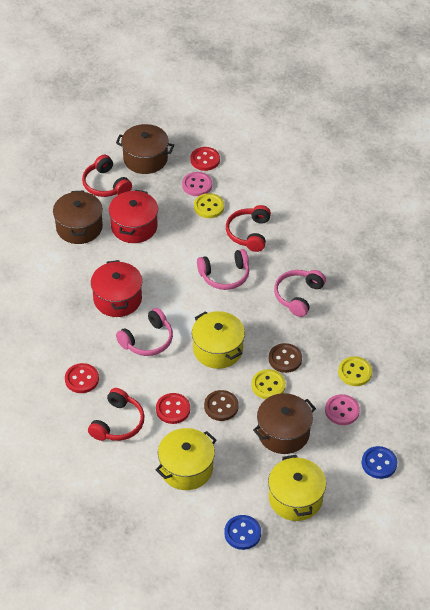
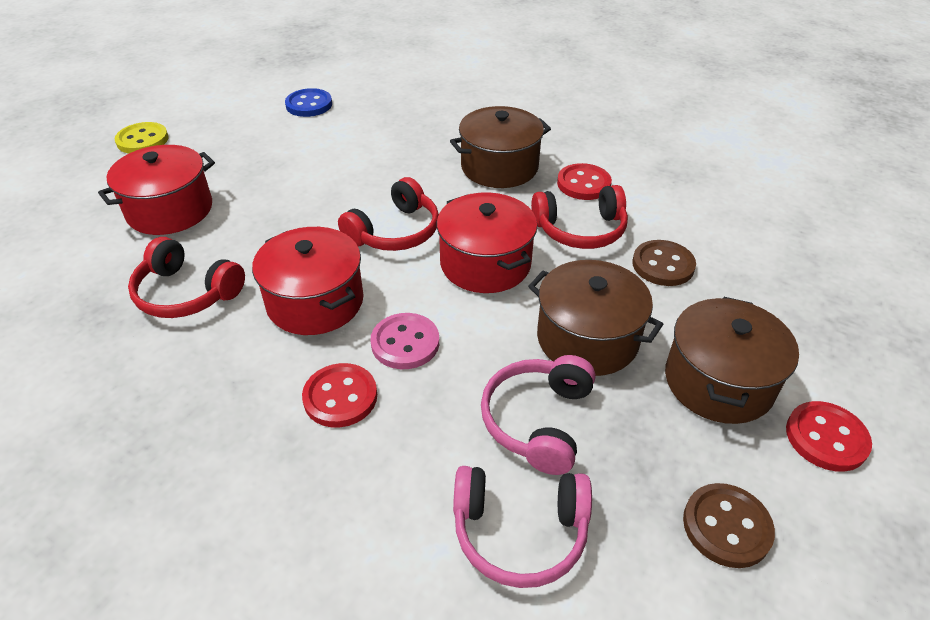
blue button: 2 -> 1
pink button: 2 -> 1
pink headphones: 3 -> 2
red pot: 2 -> 3
yellow button: 3 -> 1
yellow pot: 3 -> 0

